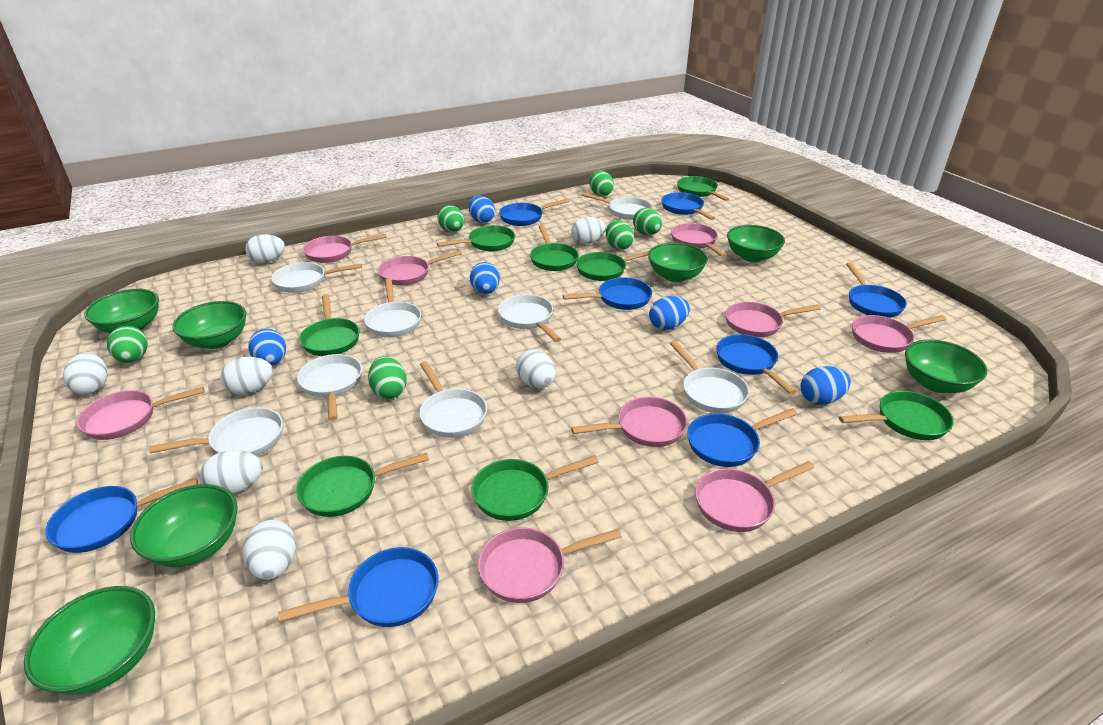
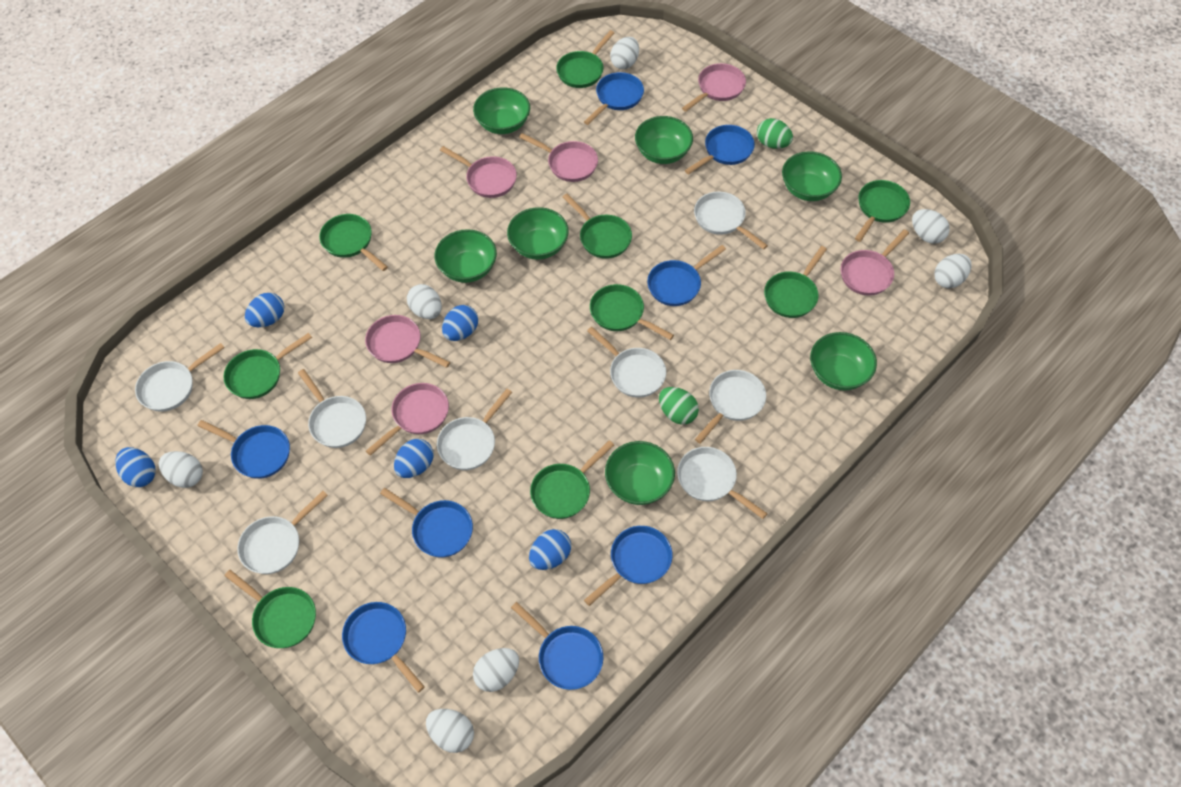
green egg: 6 -> 2
green pan: 8 -> 9
pink pan: 9 -> 6

